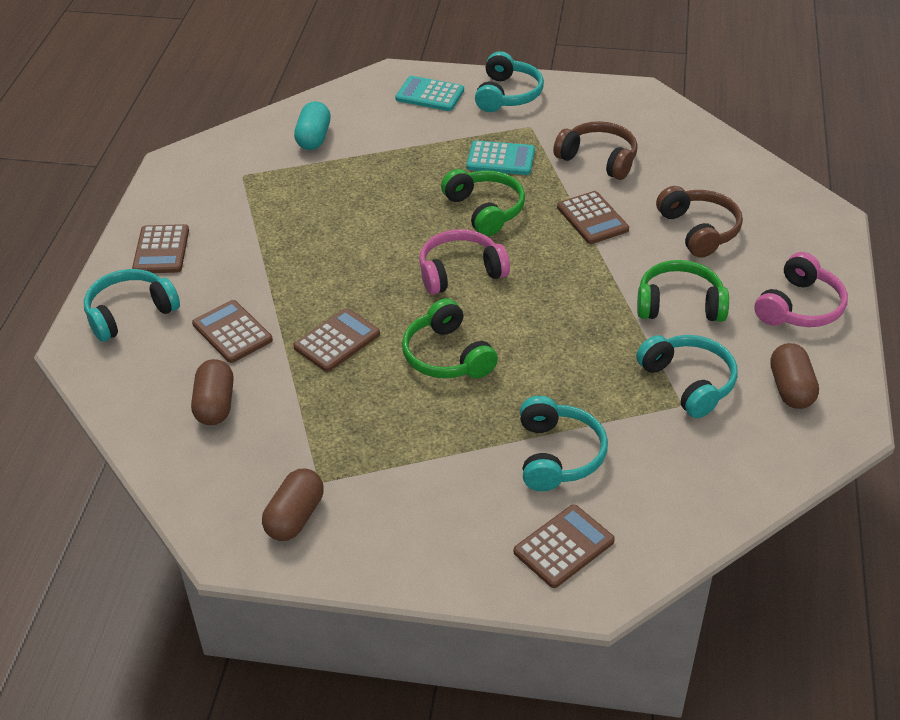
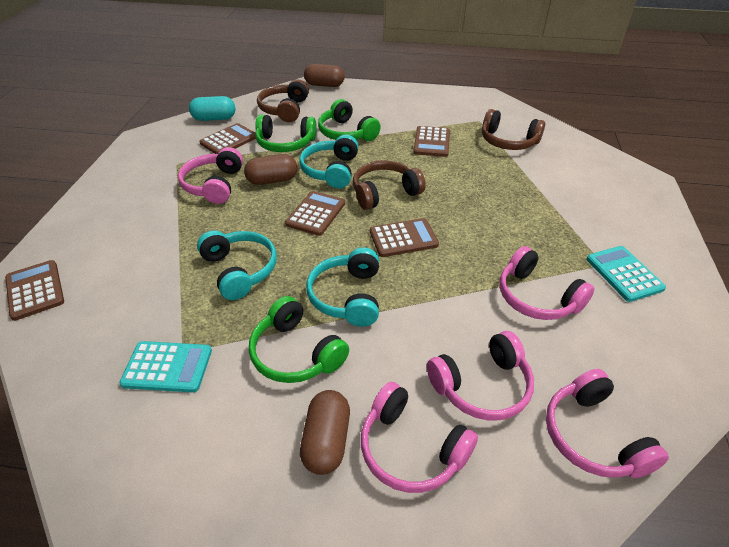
brown headphones: 2 -> 3
pink headphones: 2 -> 5
turquoise headphones: 4 -> 3

